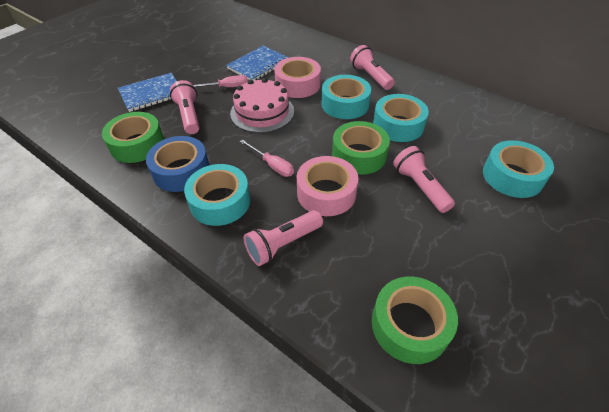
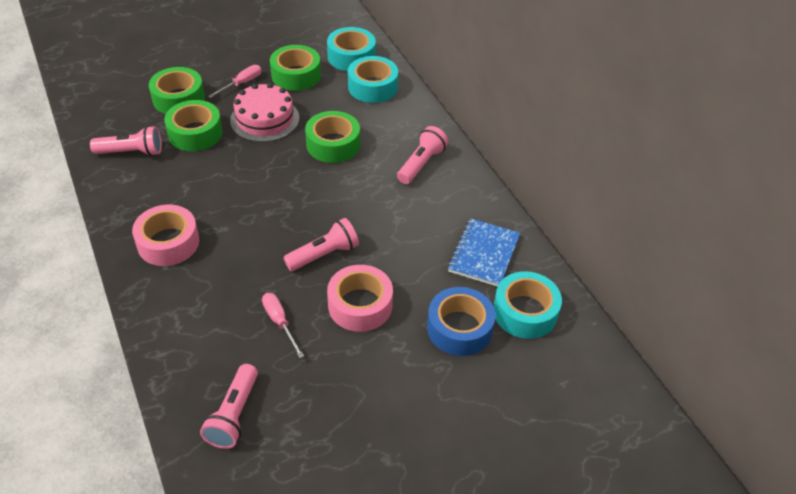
blue notebook: 2 -> 1
green tape: 3 -> 4
turquoise tape: 4 -> 3

